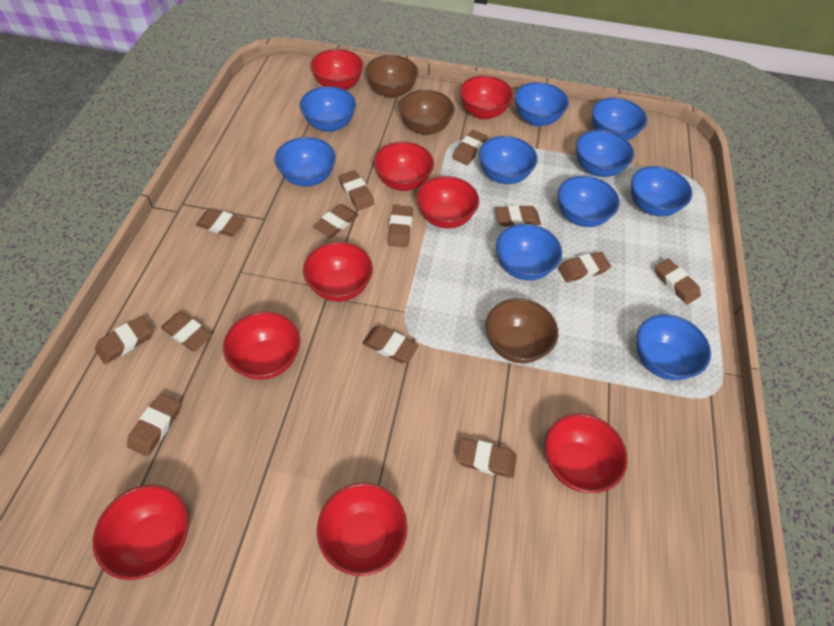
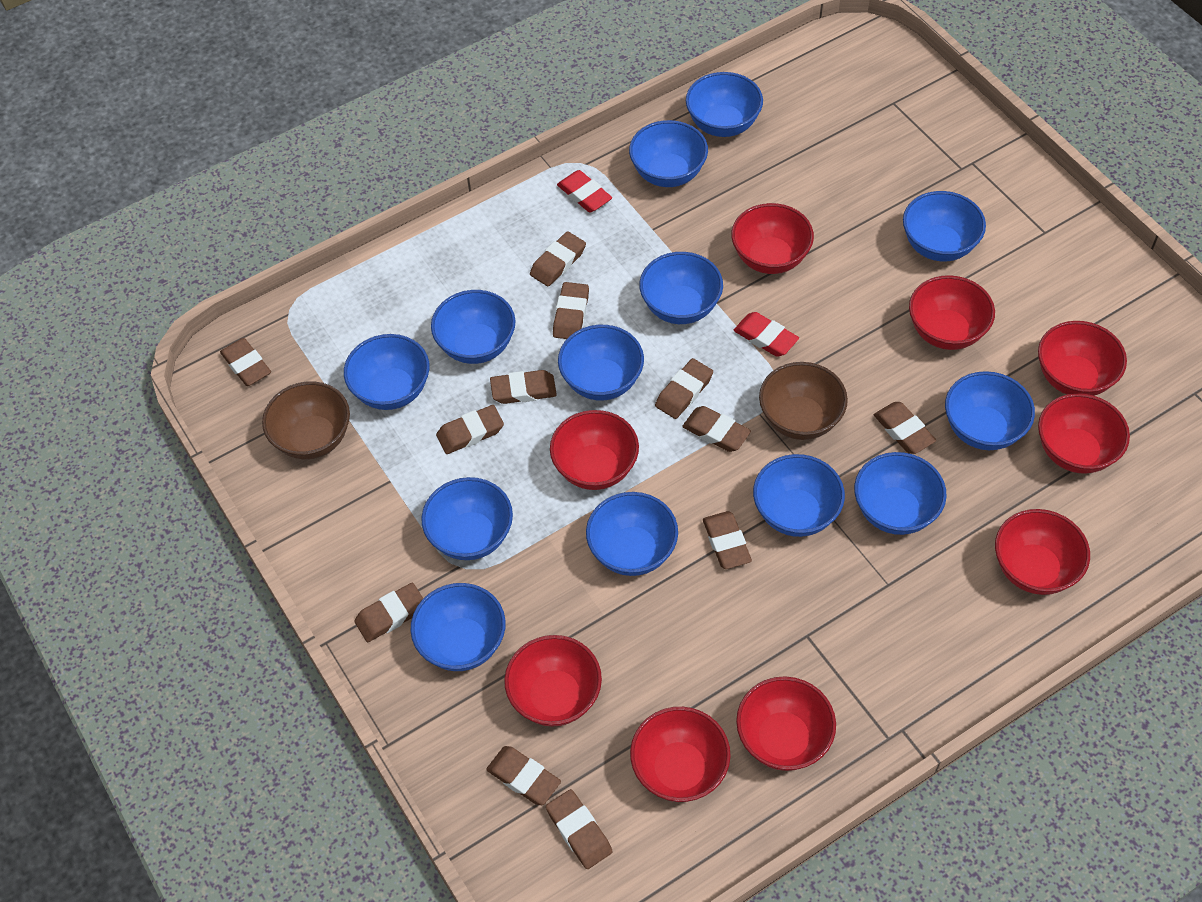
blue bowl: 10 -> 13
brown bowl: 3 -> 2
brown eraser: 13 -> 12
red eraser: 0 -> 2

